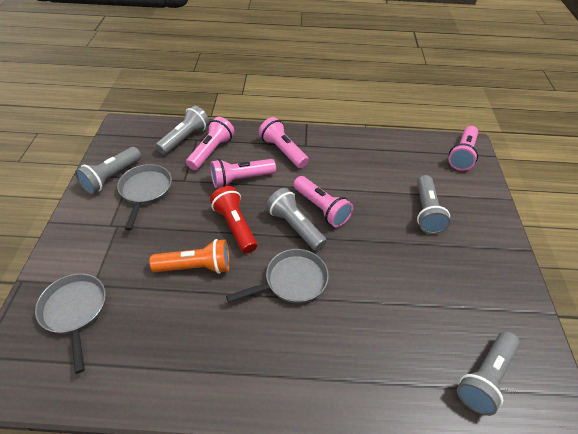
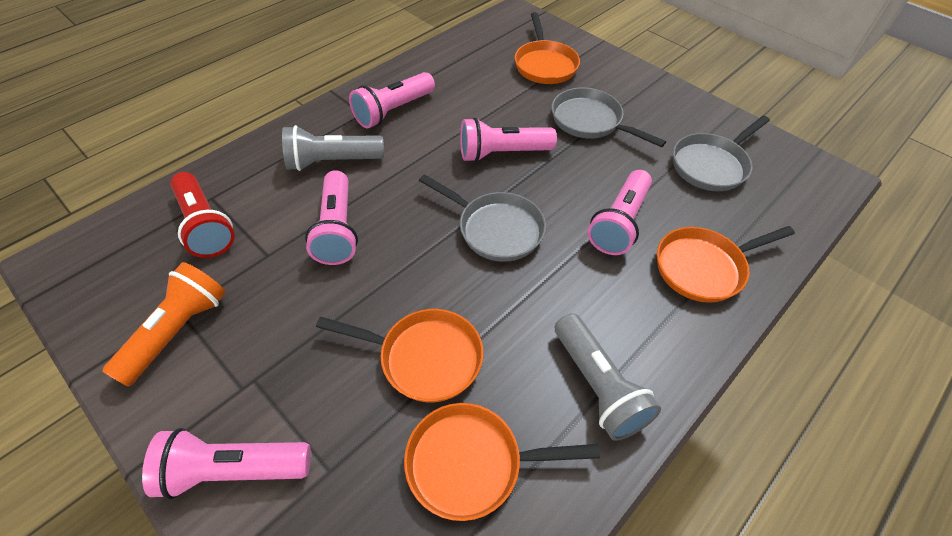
grey flashlight: 5 -> 2
orange pan: 0 -> 4

